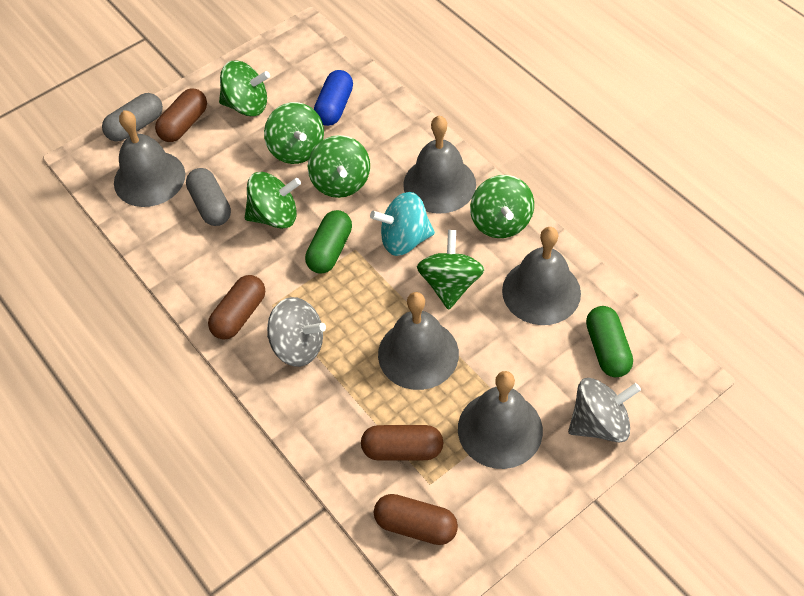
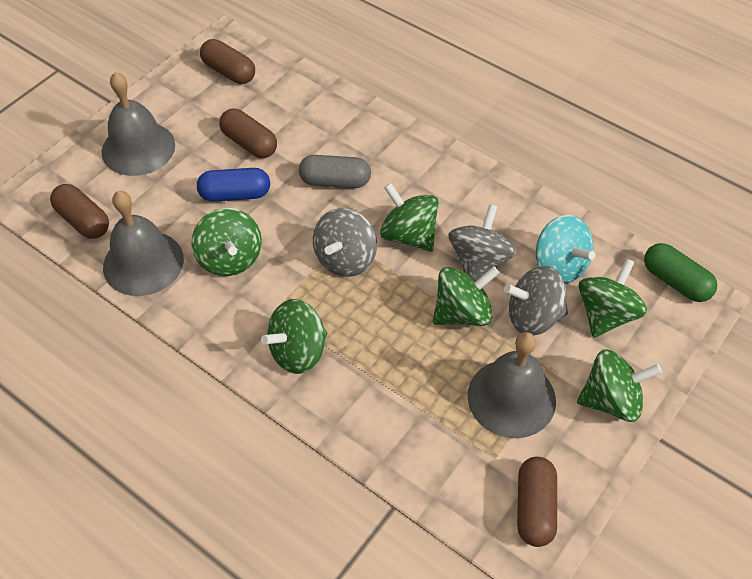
green capsule: 2 -> 1
grey bell: 5 -> 3
grey capsule: 2 -> 1
grey spinning top: 2 -> 3

